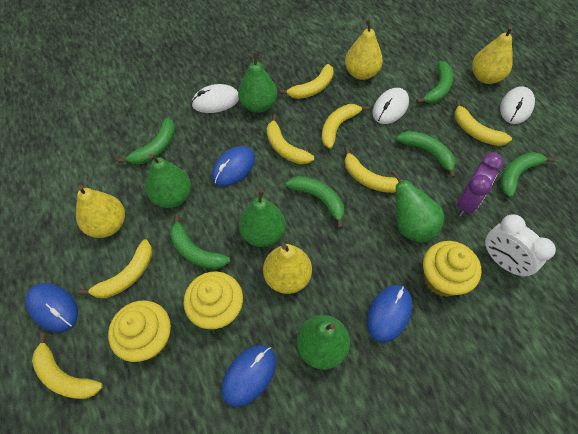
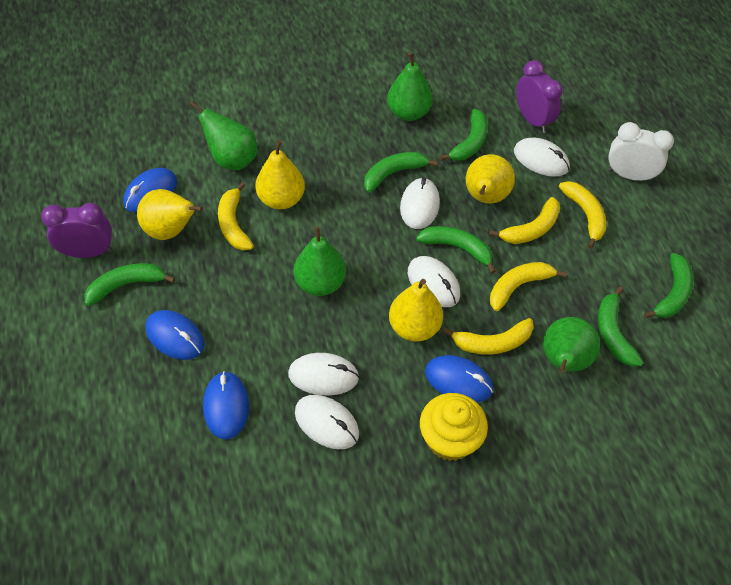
green pear: 5 -> 4
purple clock: 1 -> 2
white mouse: 3 -> 5
yellow banana: 7 -> 5
yellow cupcake: 3 -> 1

